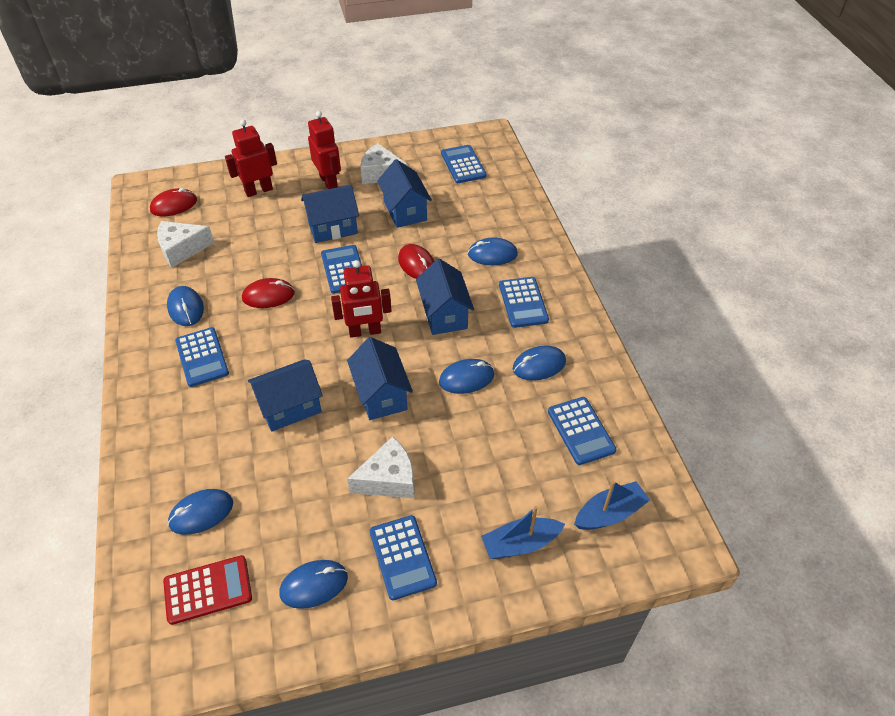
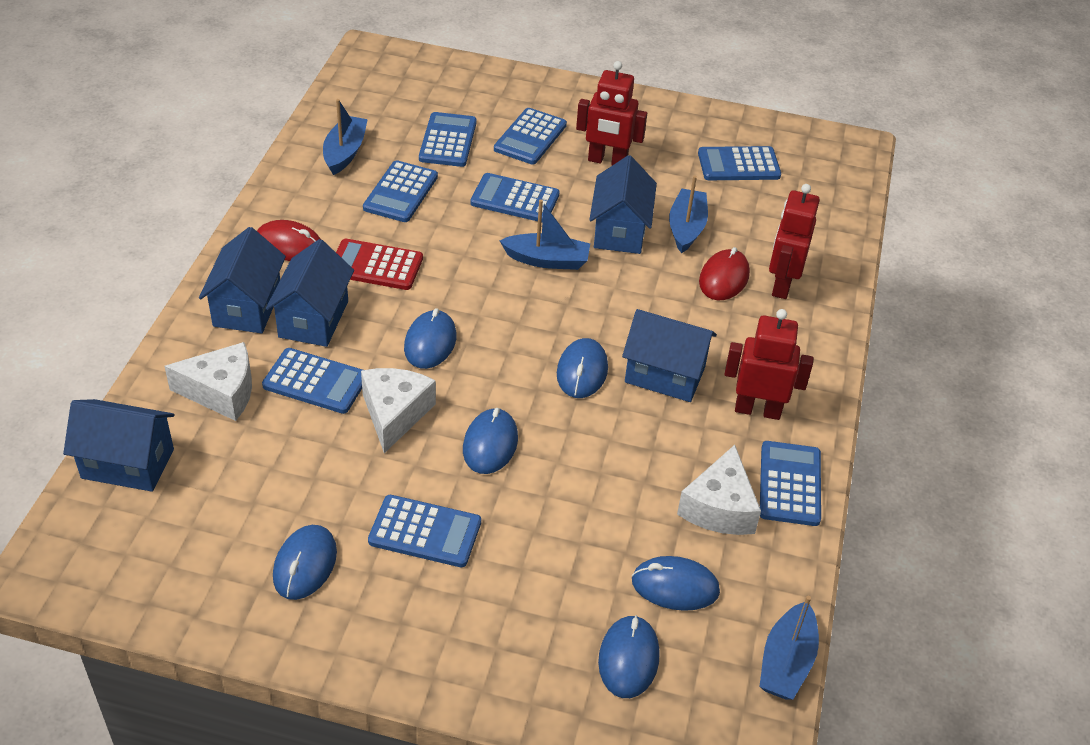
blue boat: 2 -> 4
blue calculator: 6 -> 8
red mouse: 3 -> 2

